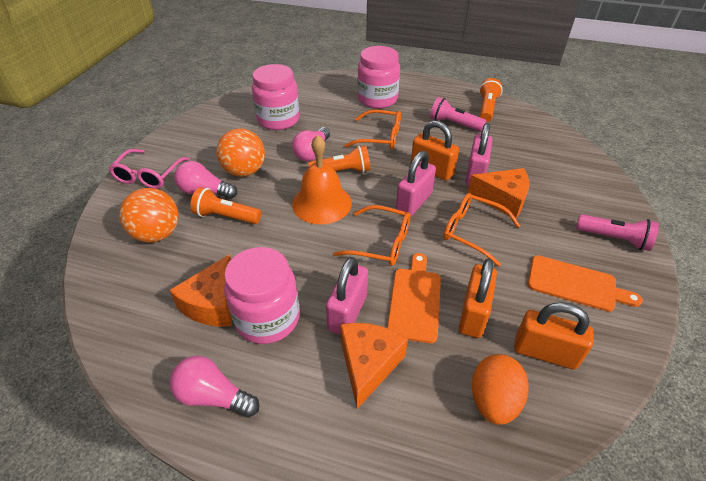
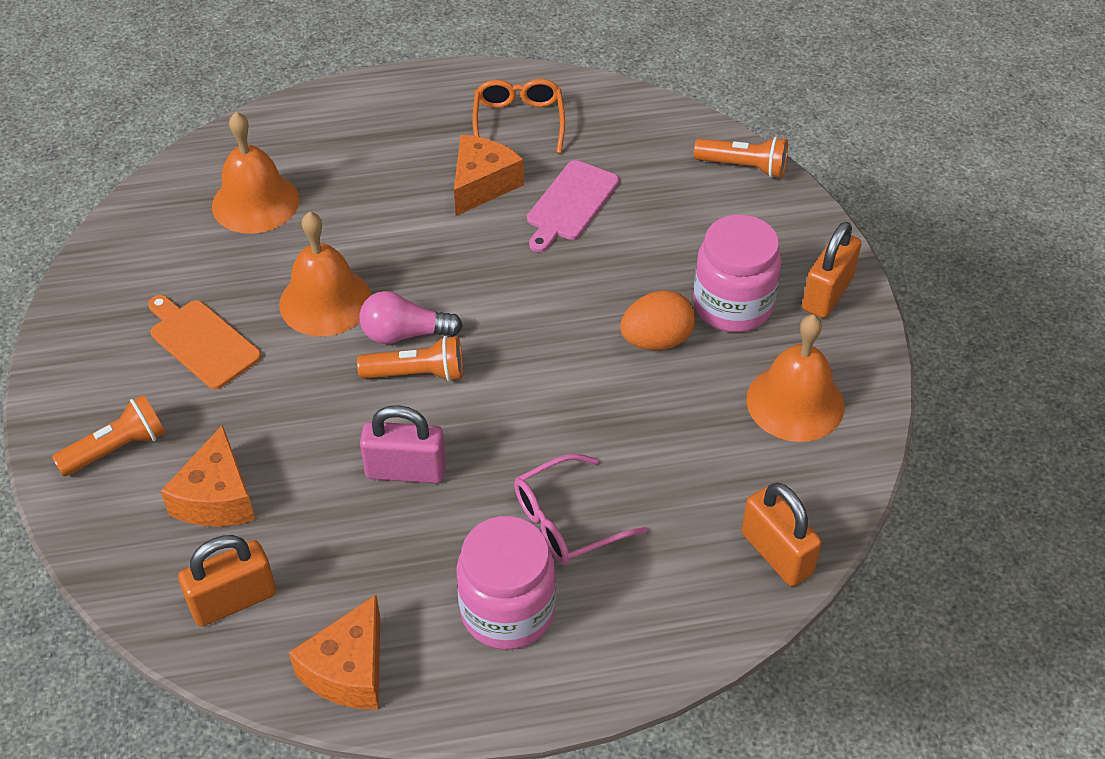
orange ball: 2 -> 0
orange bell: 1 -> 3
orange cutting board: 2 -> 1
orange glasses: 3 -> 1
pink cutting board: 0 -> 1
pink flashlight: 2 -> 0
pink jar: 3 -> 2
pink light bulb: 3 -> 1
pink padlock: 3 -> 1

